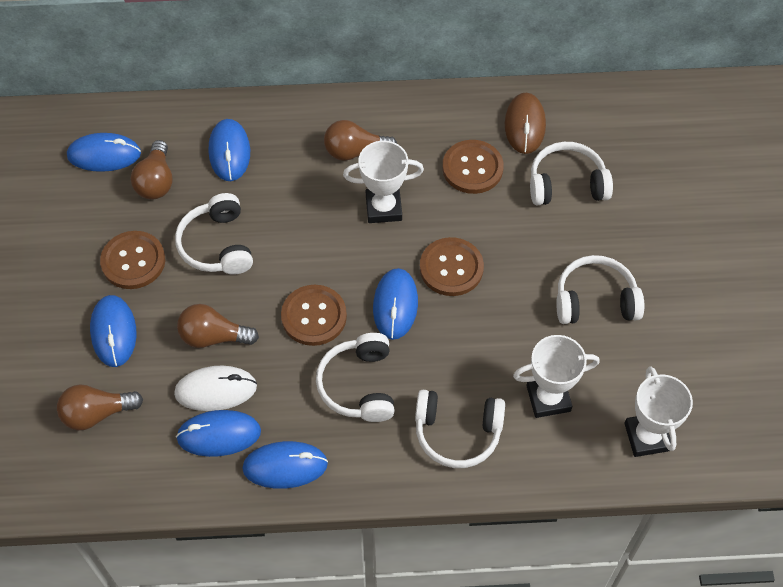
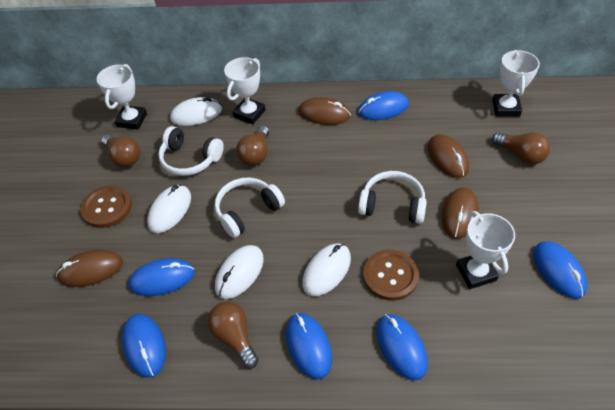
brown button: 4 -> 2
brown mouse: 1 -> 4
white headphones: 5 -> 3
white mouse: 1 -> 4
white trophy: 3 -> 4

